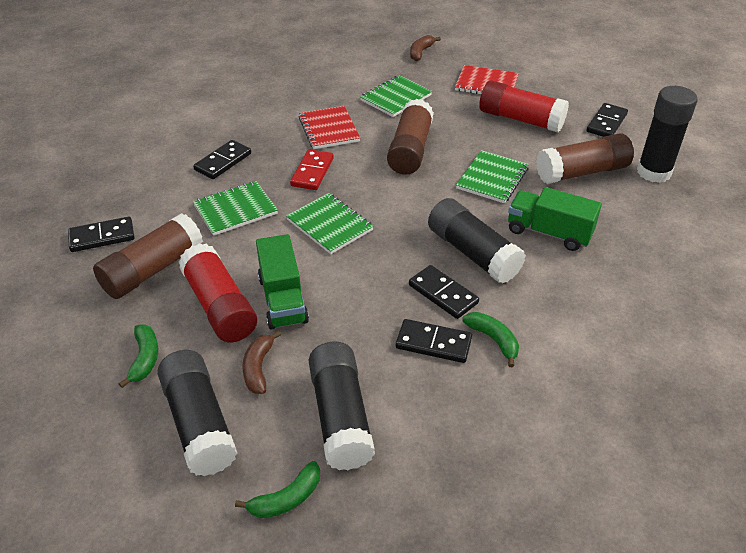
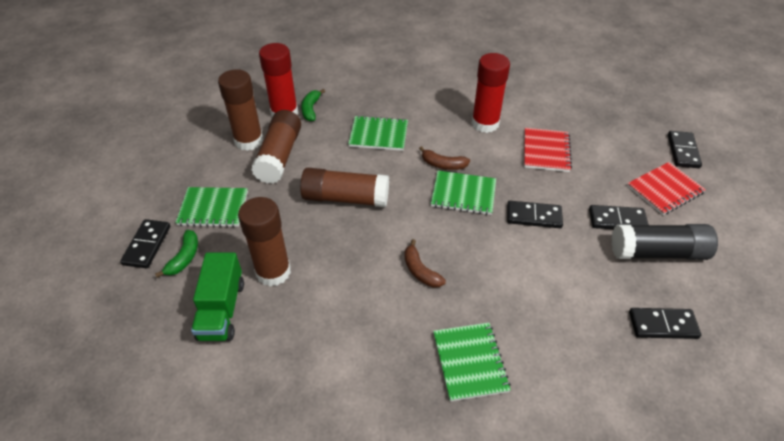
black glue stick: 4 -> 1
brown glue stick: 3 -> 4
green banana: 3 -> 2
green truck: 2 -> 1
red domino: 1 -> 0

